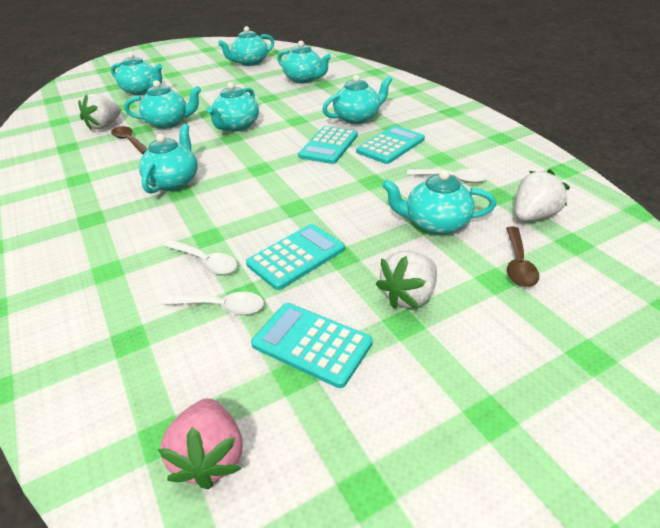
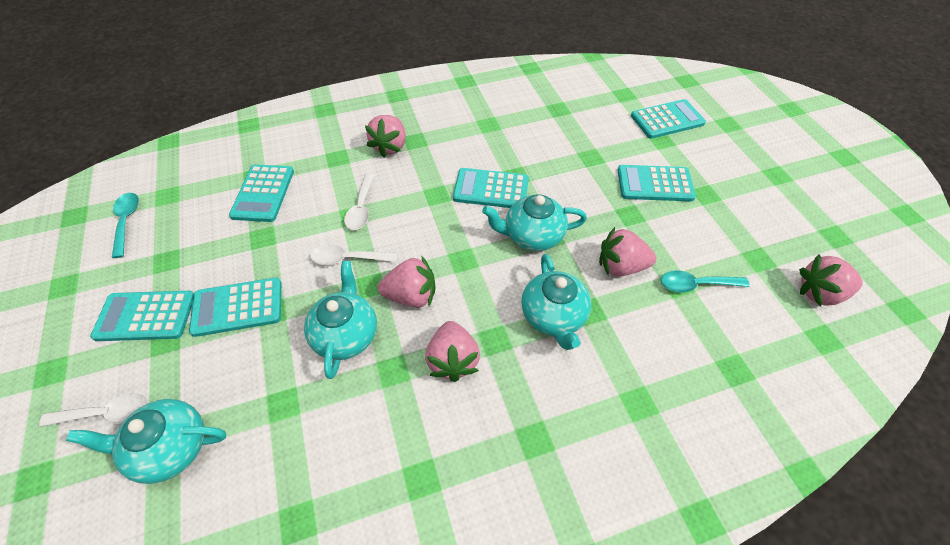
brown spoon: 2 -> 0
pink strawberry: 1 -> 5
turquoise calculator: 4 -> 6
turquoise spoon: 0 -> 2
turquoise teapot: 8 -> 4
white strawberry: 3 -> 0

